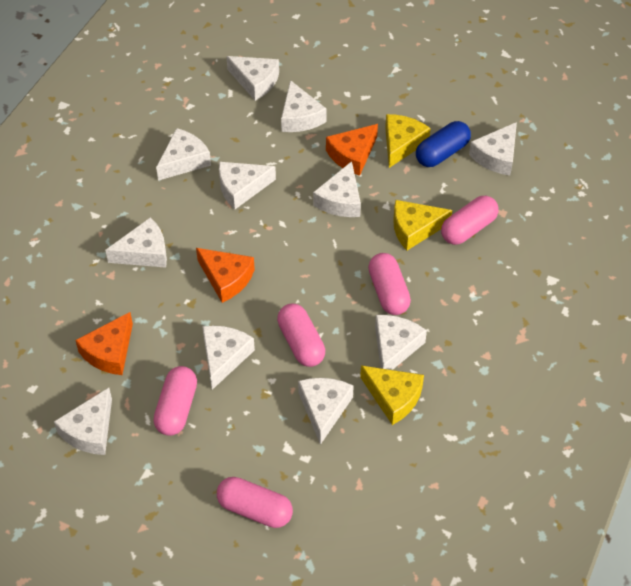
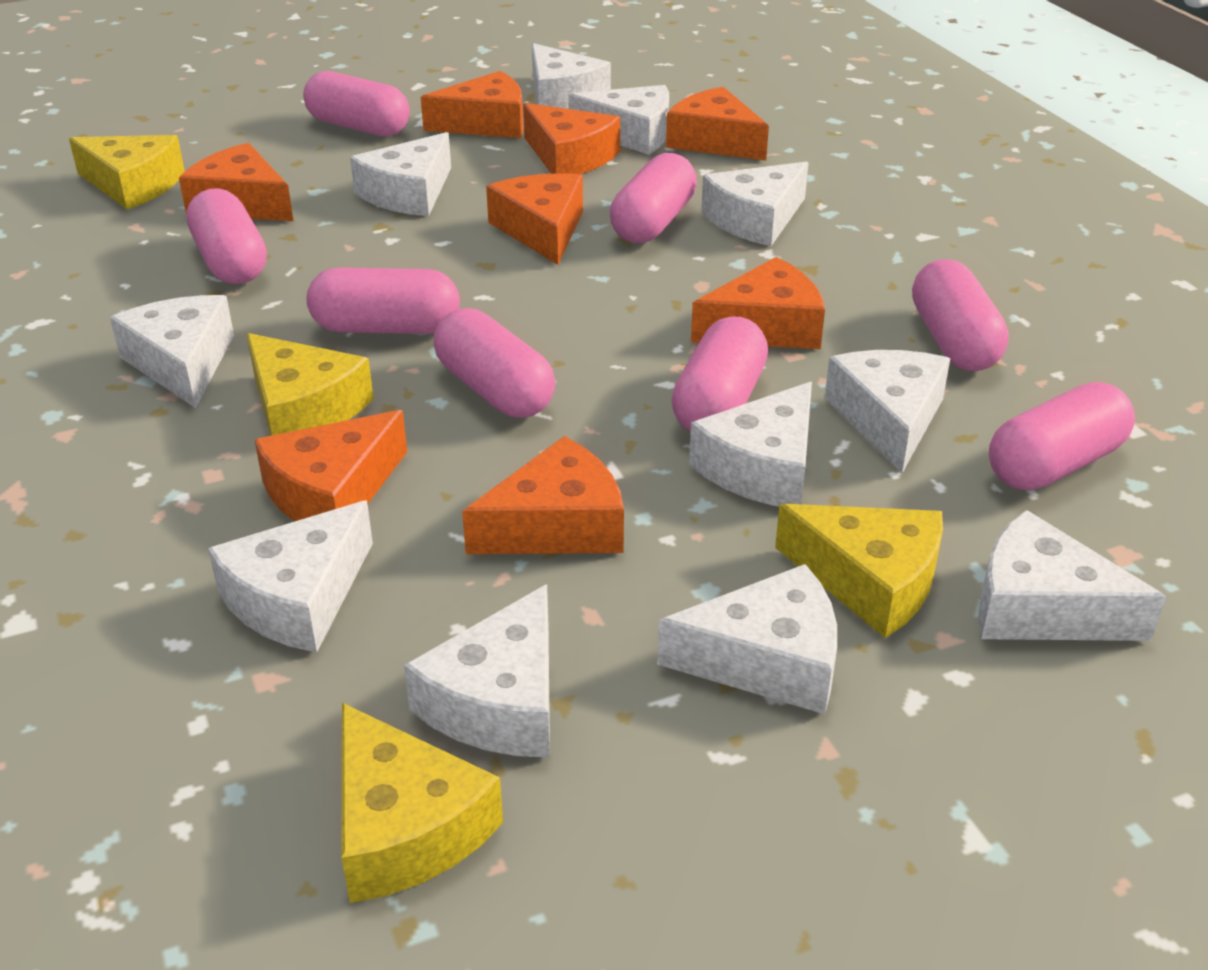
blue capsule: 1 -> 0
orange cheese: 3 -> 8
pink capsule: 5 -> 8
yellow cheese: 3 -> 4

